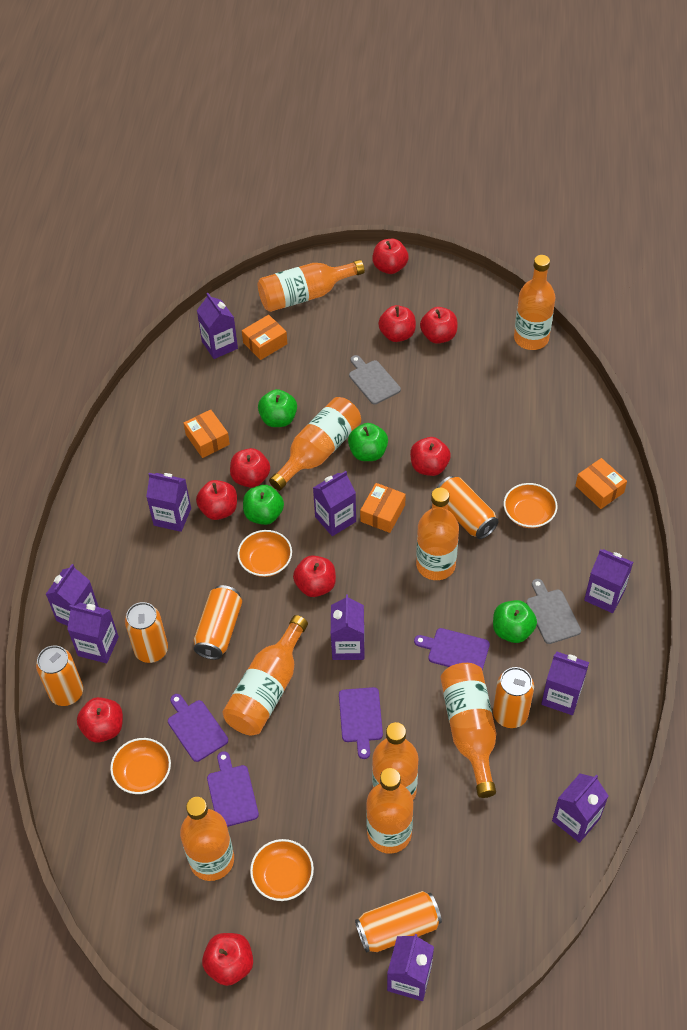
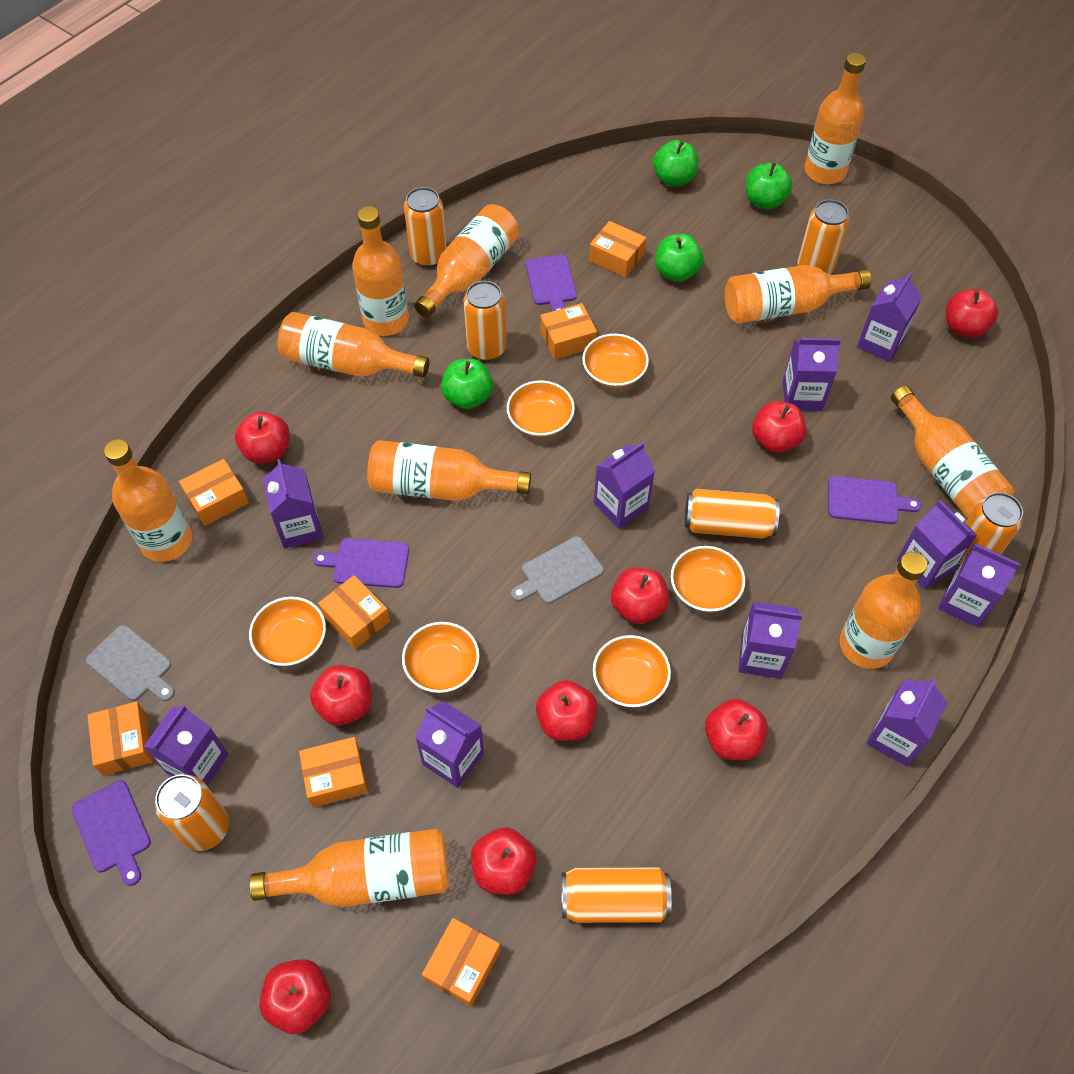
orange bottle: 9 -> 10
orange bowl: 4 -> 6
orange box: 4 -> 7
orange can: 6 -> 7

